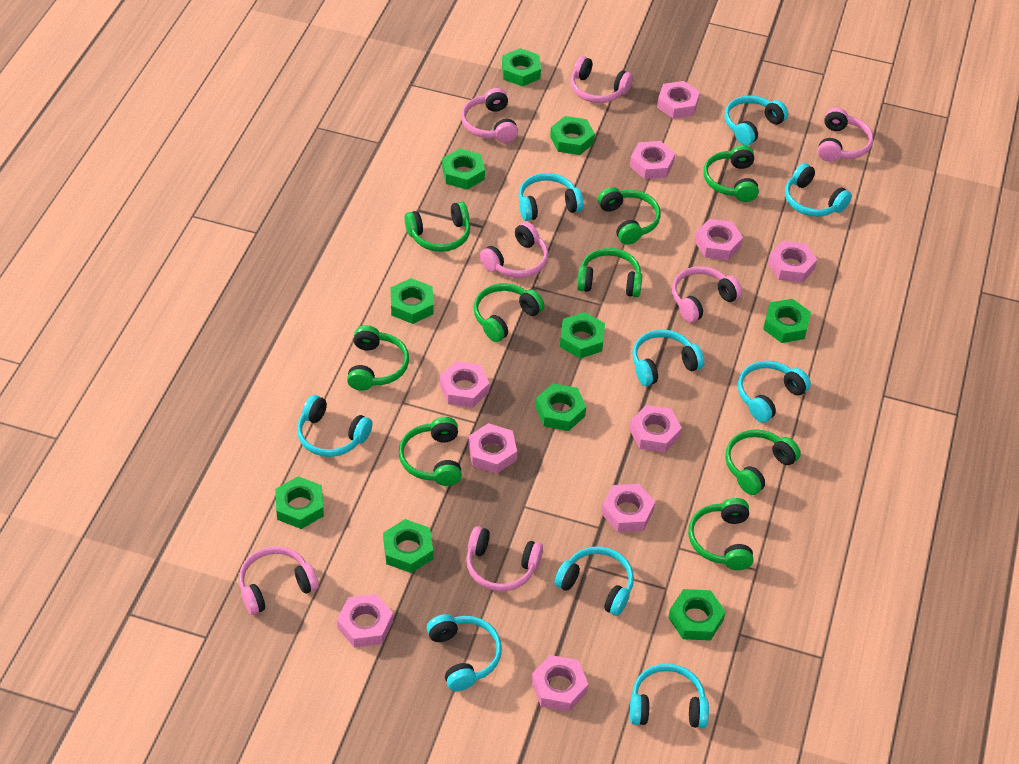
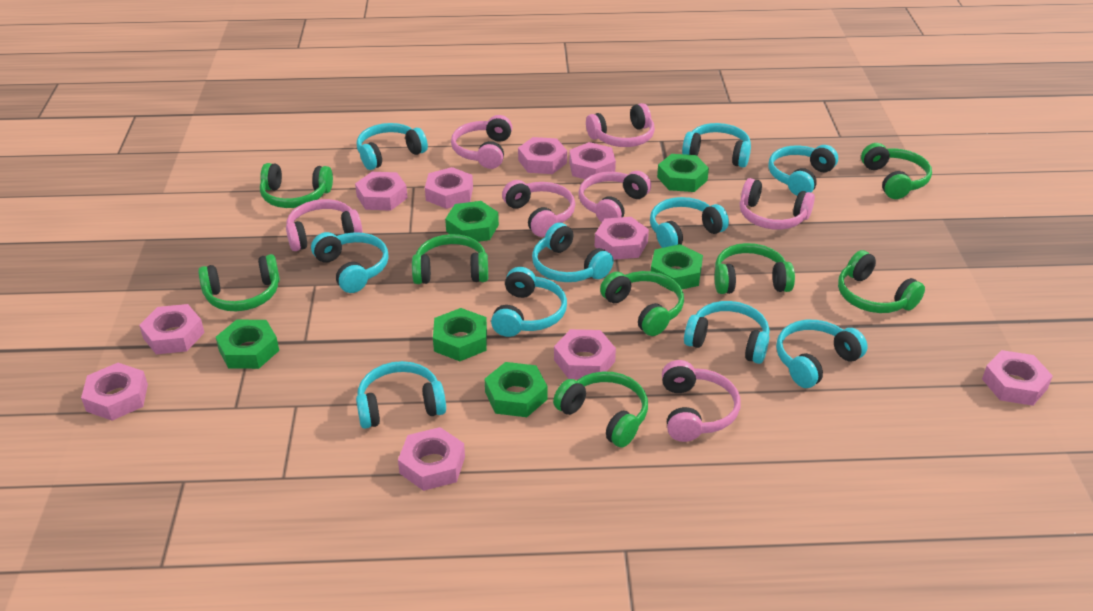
green headphones: 9 -> 8
green nut: 10 -> 6
turquoise headphones: 9 -> 10

